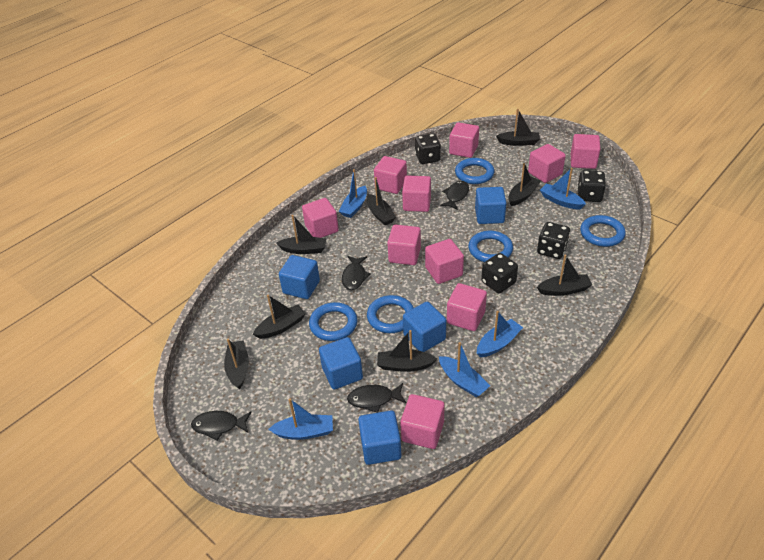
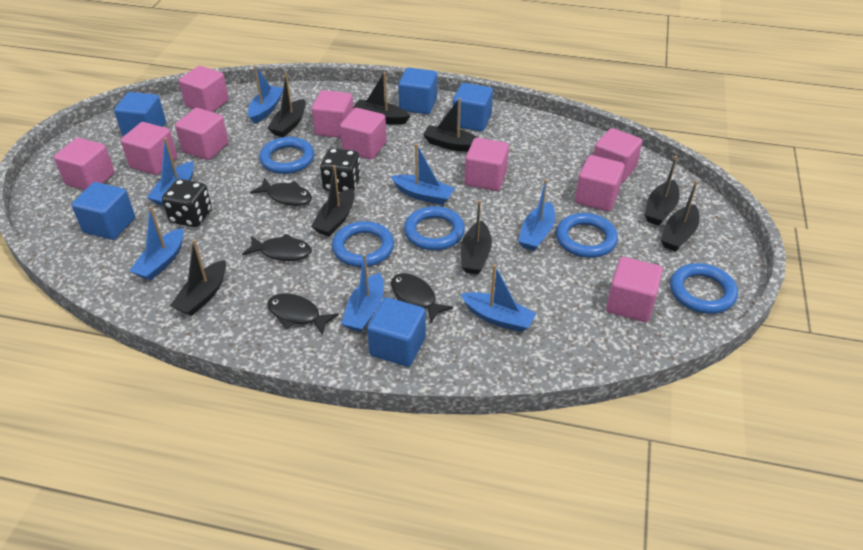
black dice: 4 -> 2
blue boat: 5 -> 7

